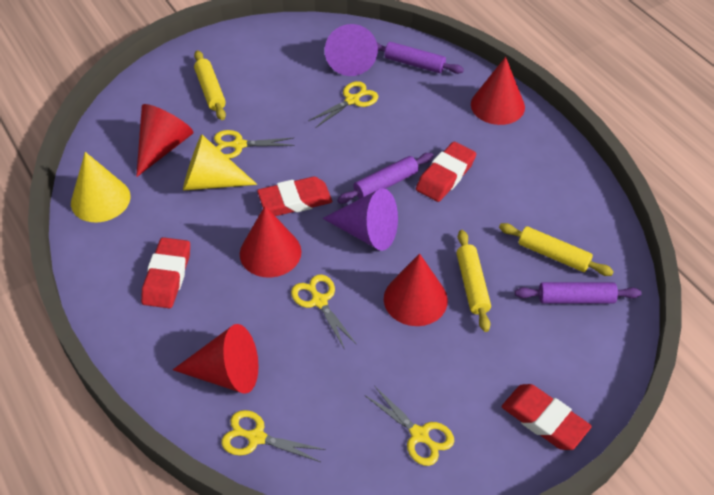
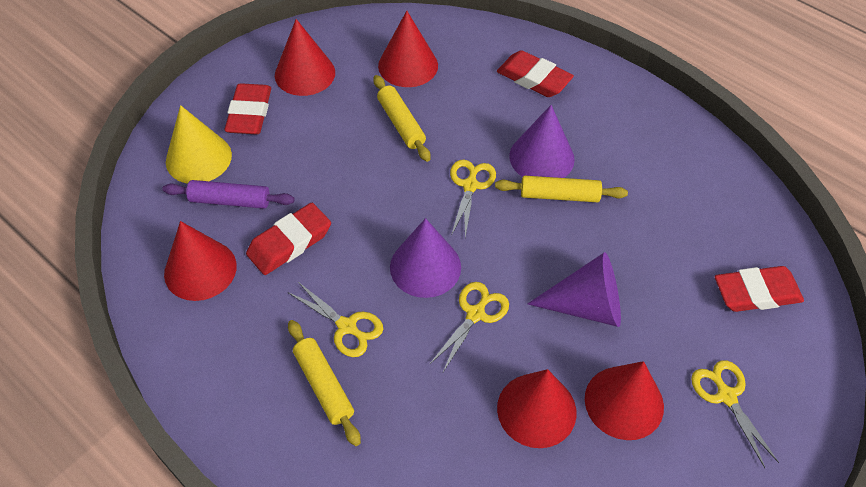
purple cone: 2 -> 3
purple rolling pin: 3 -> 1
yellow cone: 2 -> 1
yellow scissors: 5 -> 4

